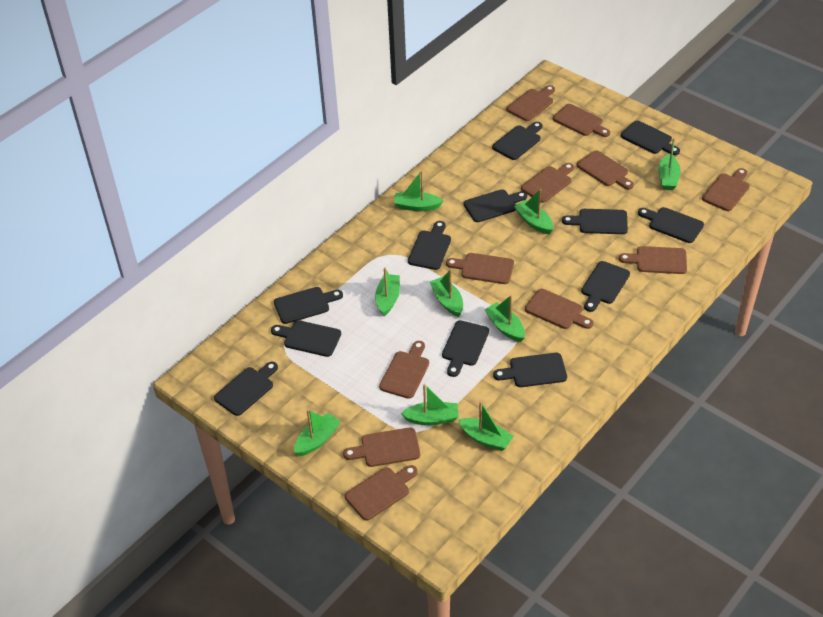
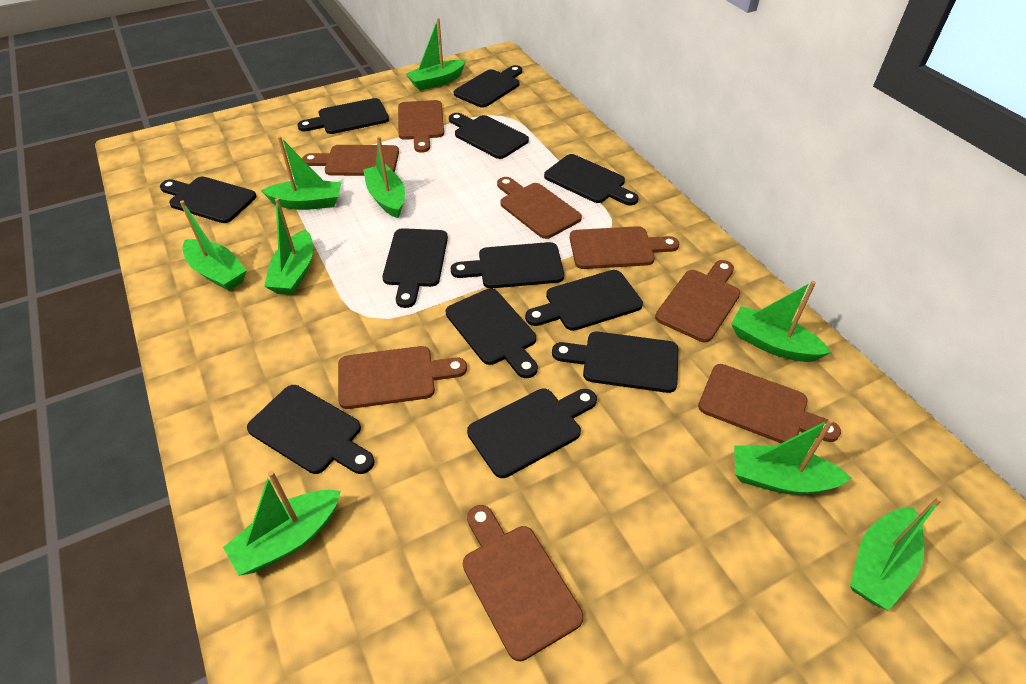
brown cutting board: 11 -> 8

